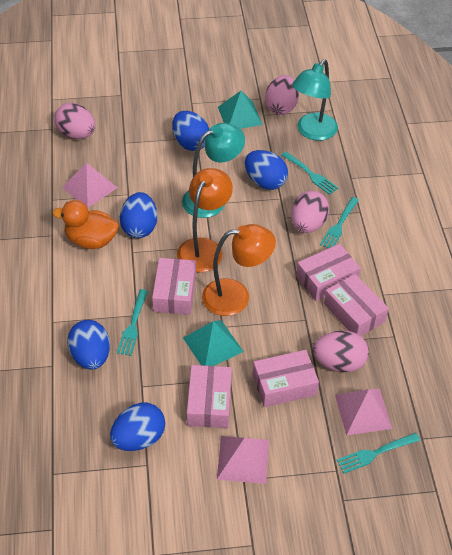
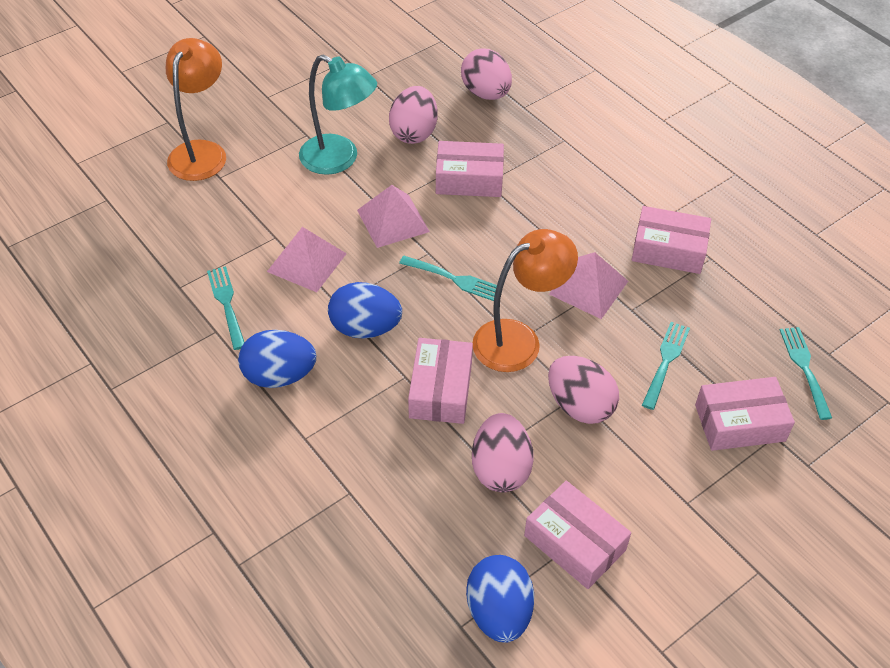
blue egg: 5 -> 3
orange duck: 1 -> 0
turquoise lamp: 2 -> 1
turquoise pyramid: 2 -> 0

